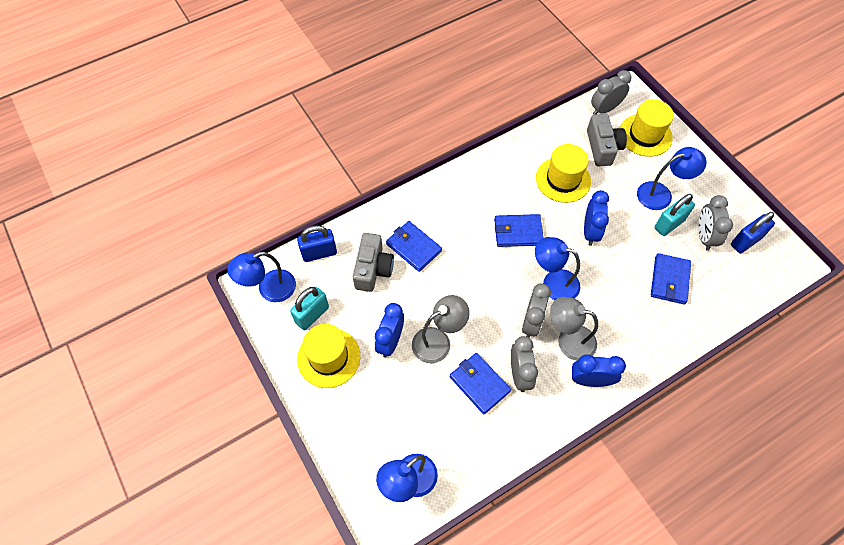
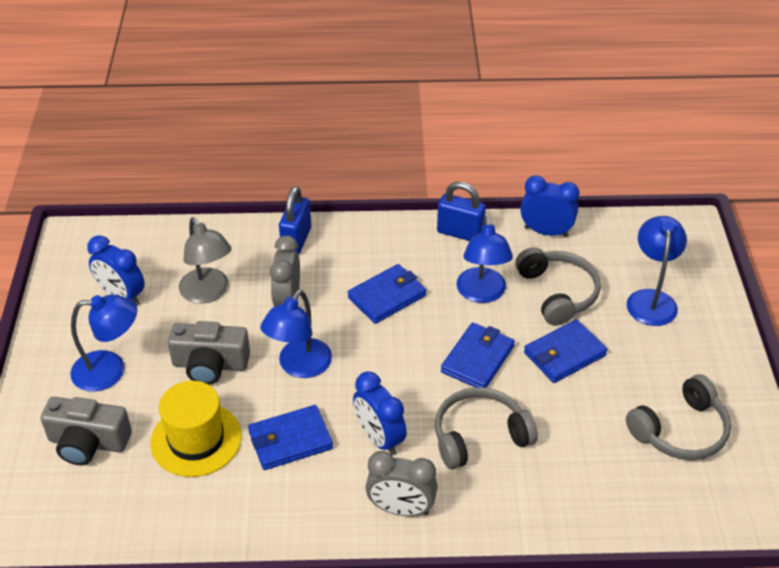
grey clock: 4 -> 2
grey headphones: 0 -> 3
grey lamp: 2 -> 1
turquoise padlock: 2 -> 0
yellow hat: 3 -> 1

